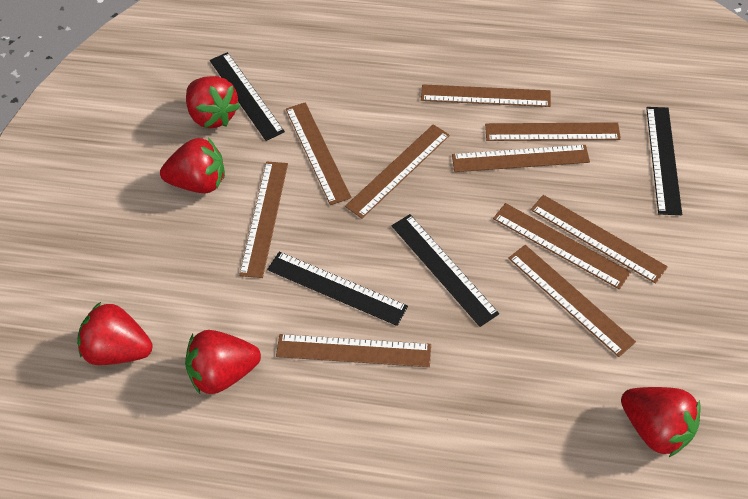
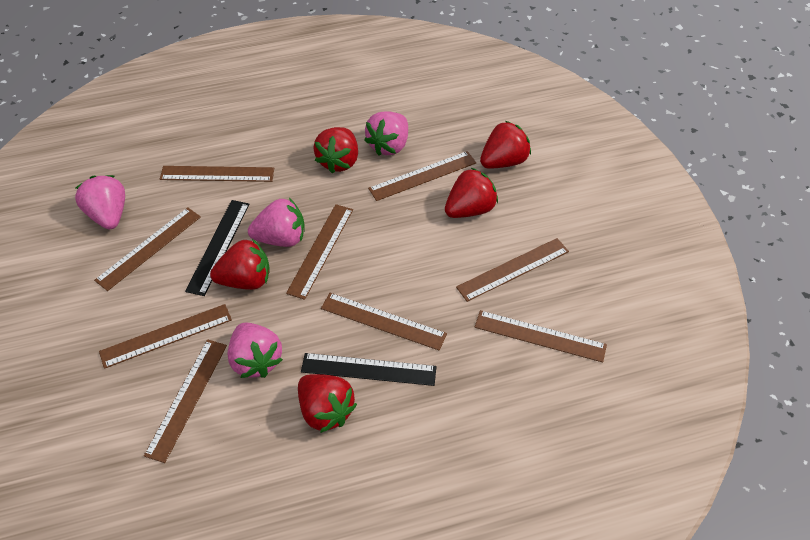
black ruler: 4 -> 2
brown ruler: 10 -> 9
pink strawberry: 0 -> 4

